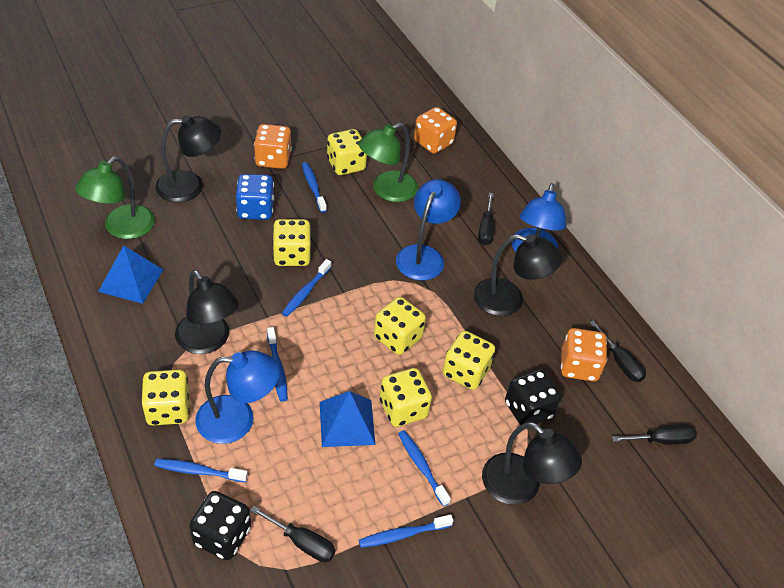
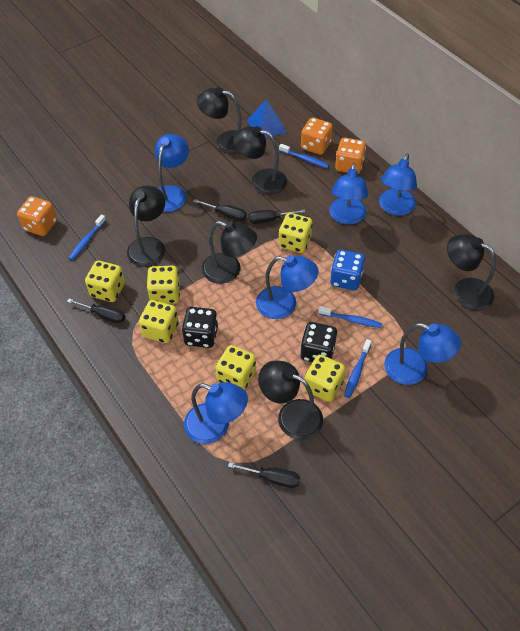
black lamp: 4 -> 6
blue lamp: 3 -> 6
blue pyramid: 2 -> 1
blue toothbrush: 6 -> 4
green lamp: 2 -> 0

